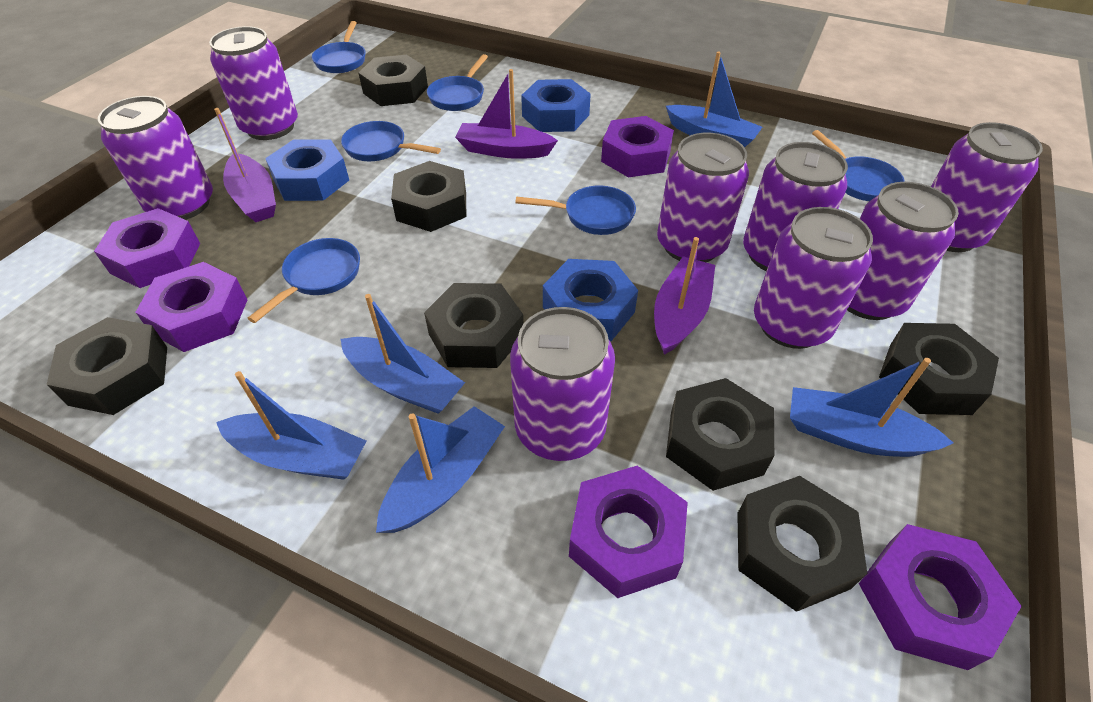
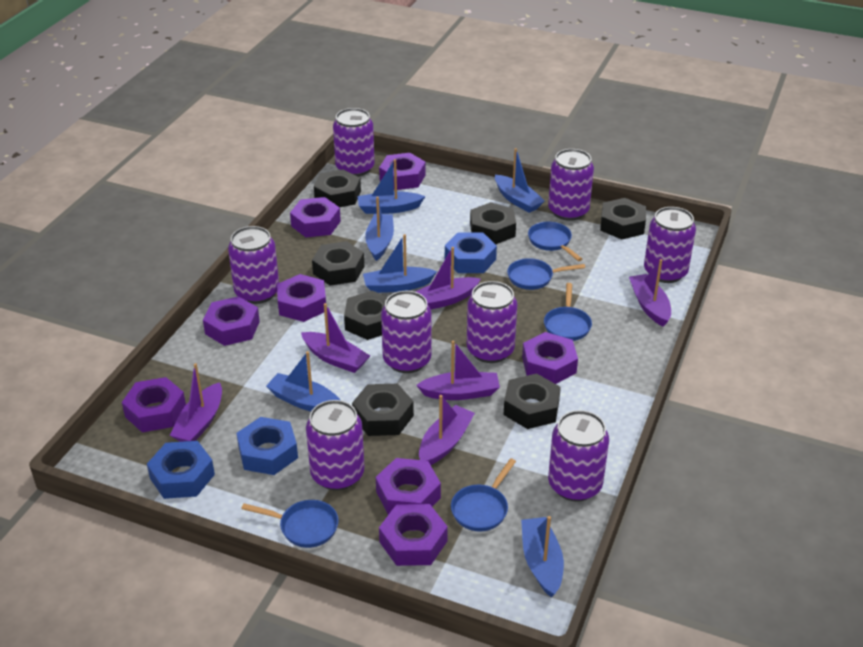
blue boat: 5 -> 6
blue pan: 6 -> 5
purple boat: 3 -> 6
purple nut: 5 -> 8

